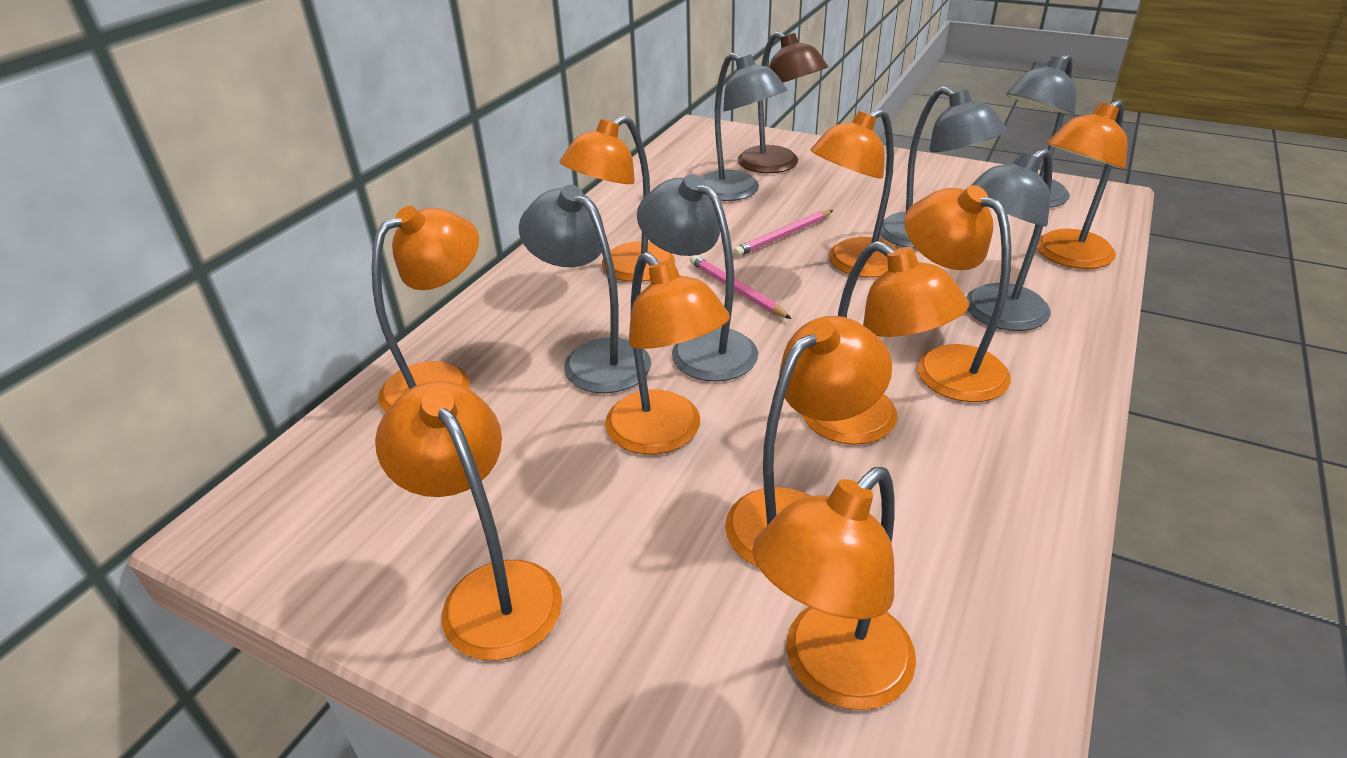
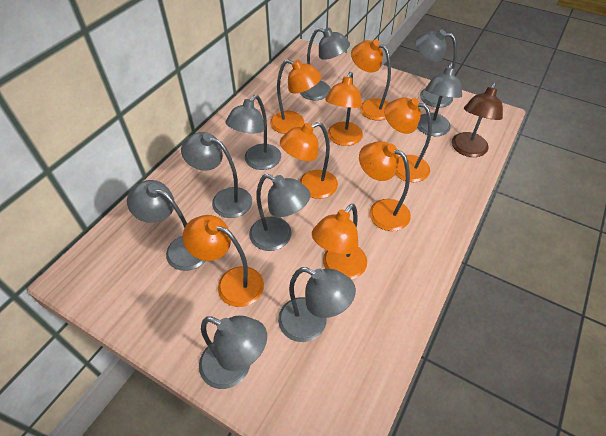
grey lamp: 6 -> 9
orange lamp: 10 -> 8
pink pencil: 2 -> 0

